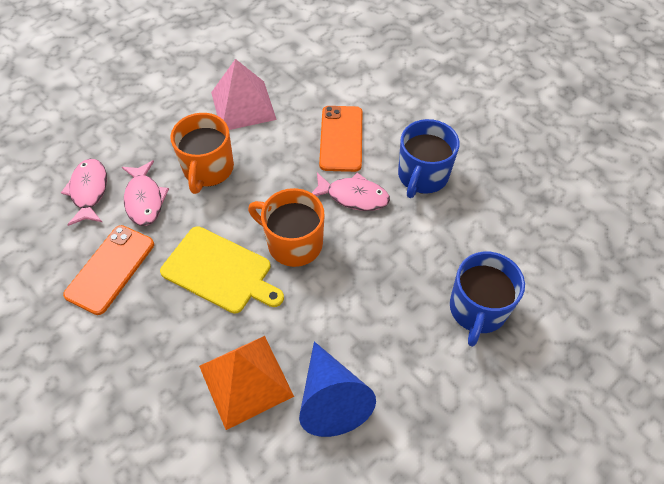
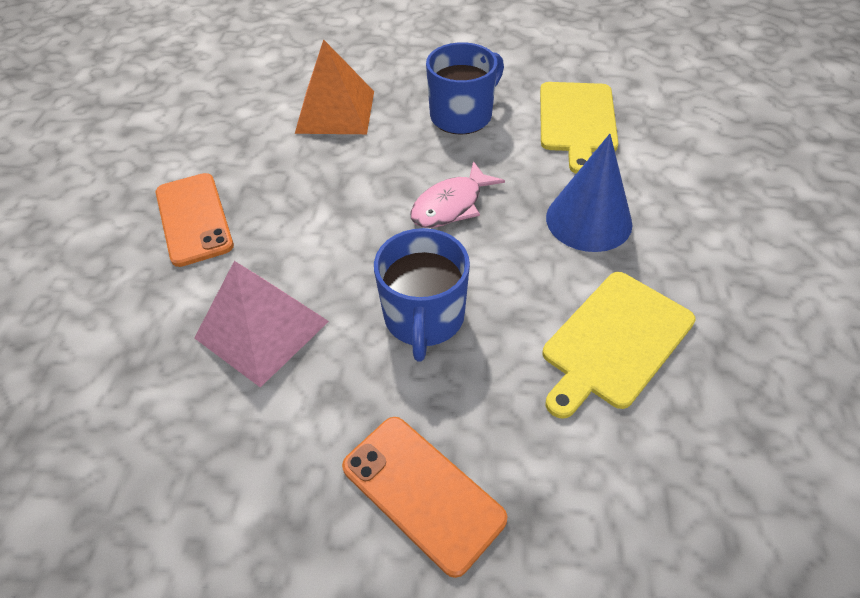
orange mug: 2 -> 0
pink fish: 3 -> 1
yellow cutting board: 1 -> 2

